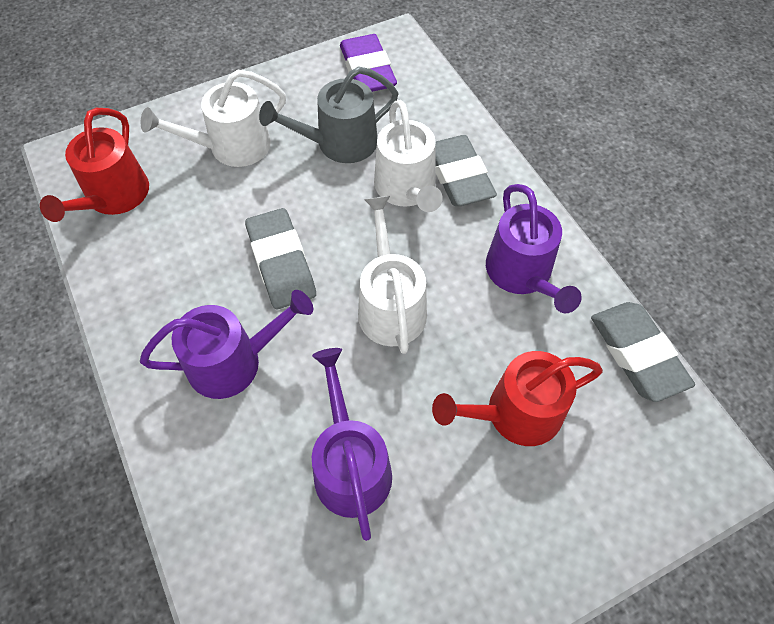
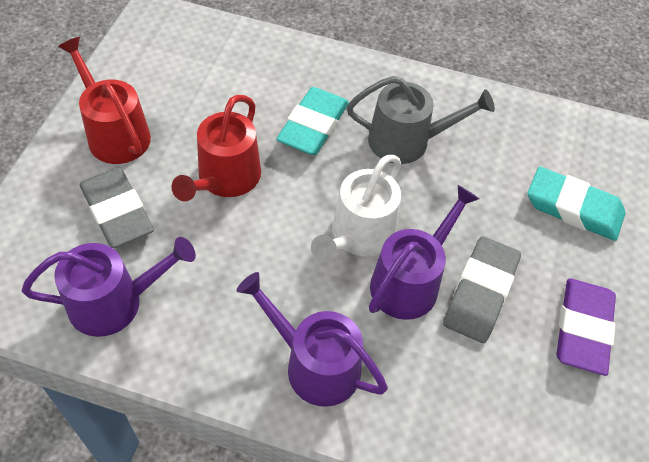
grey eraser: 3 -> 2
turquoise eraser: 0 -> 2
white watering can: 3 -> 1

